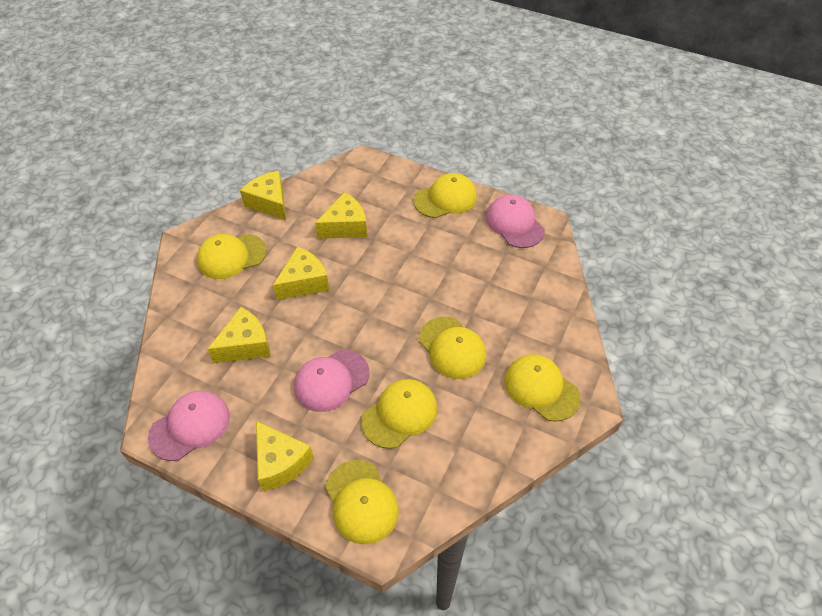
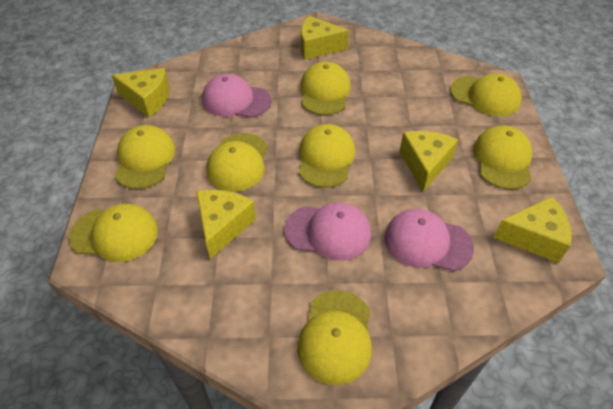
yellow cap: 6 -> 8

